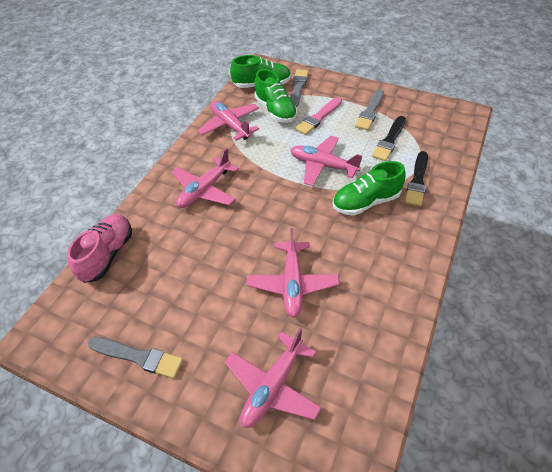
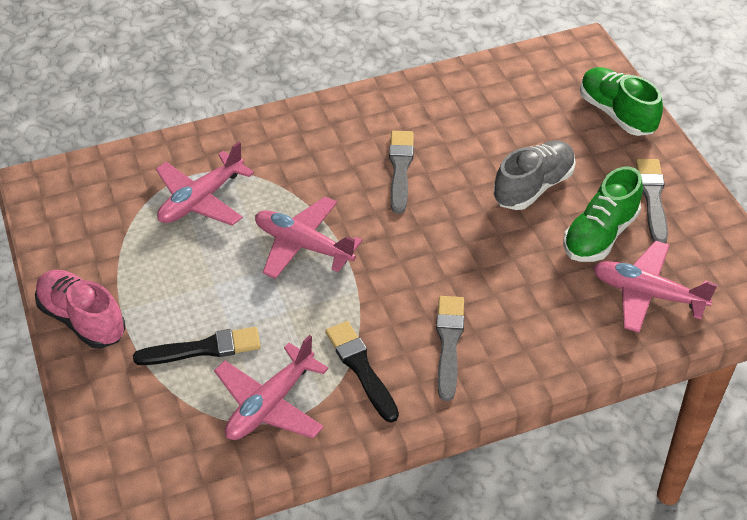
green shoe: 3 -> 2
grey shoe: 0 -> 1
pink brush: 1 -> 0
pink plane: 5 -> 4

